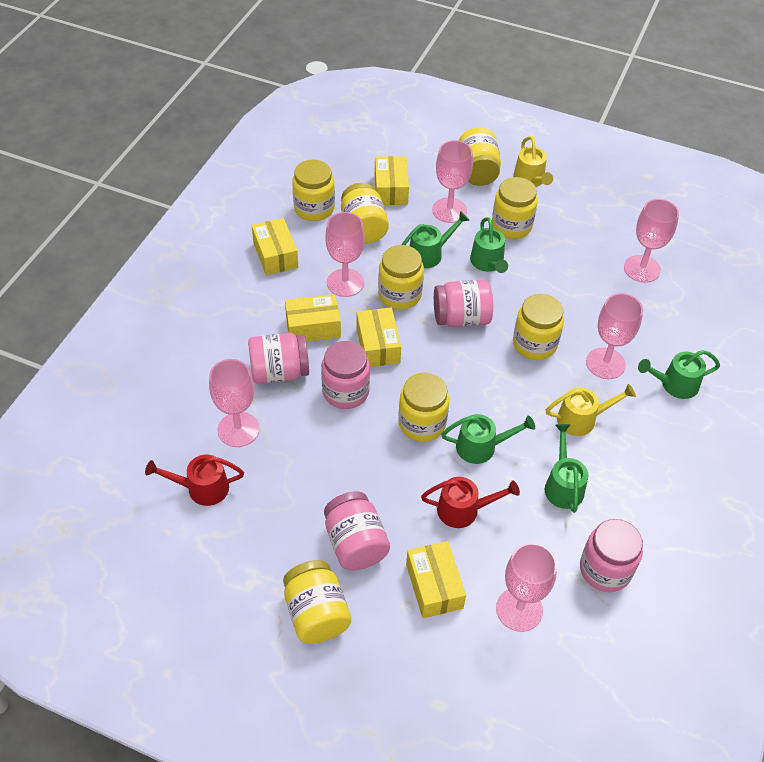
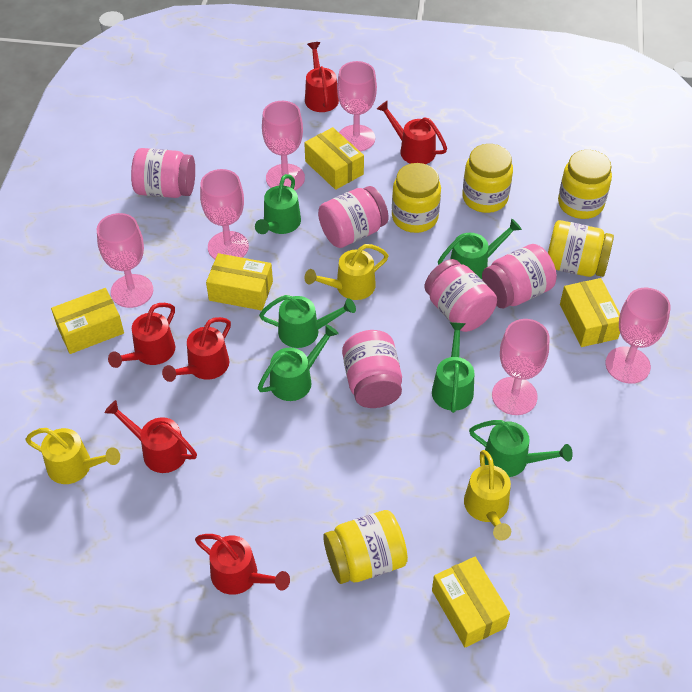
green watering can: 5 -> 6
red watering can: 2 -> 6
yellow jar: 8 -> 5
yellow watering can: 2 -> 3

